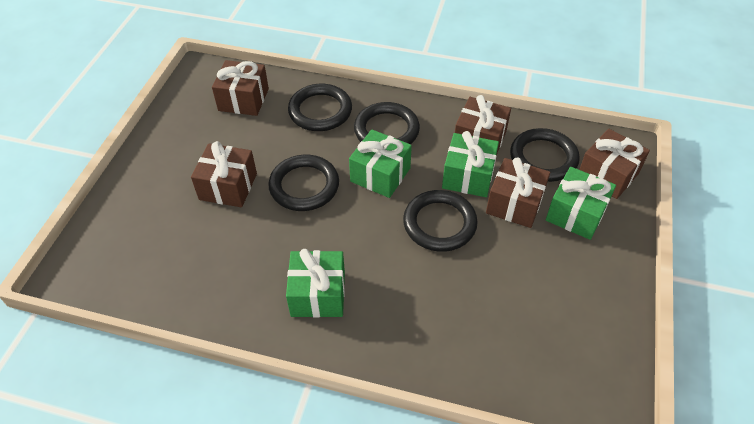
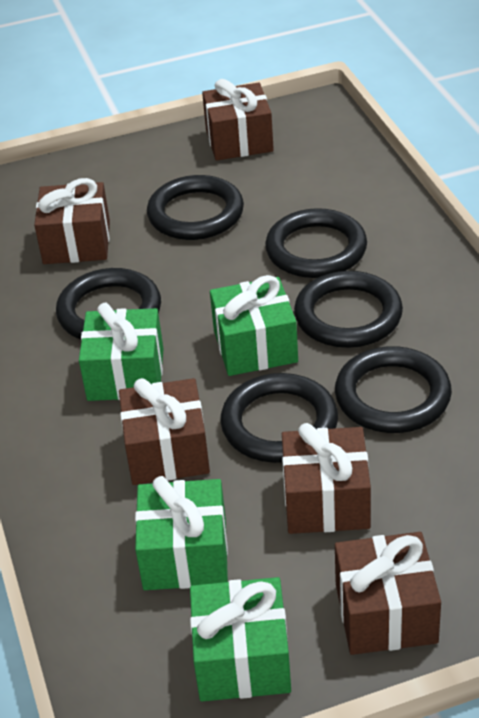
black ring: 5 -> 6

